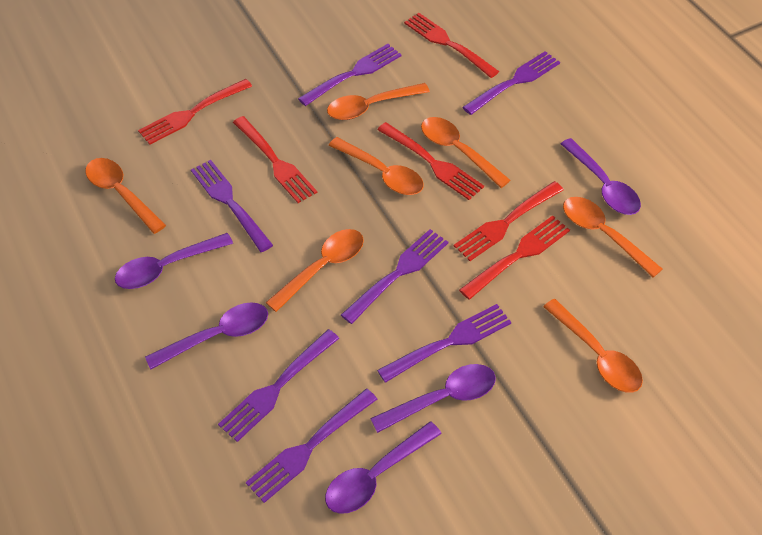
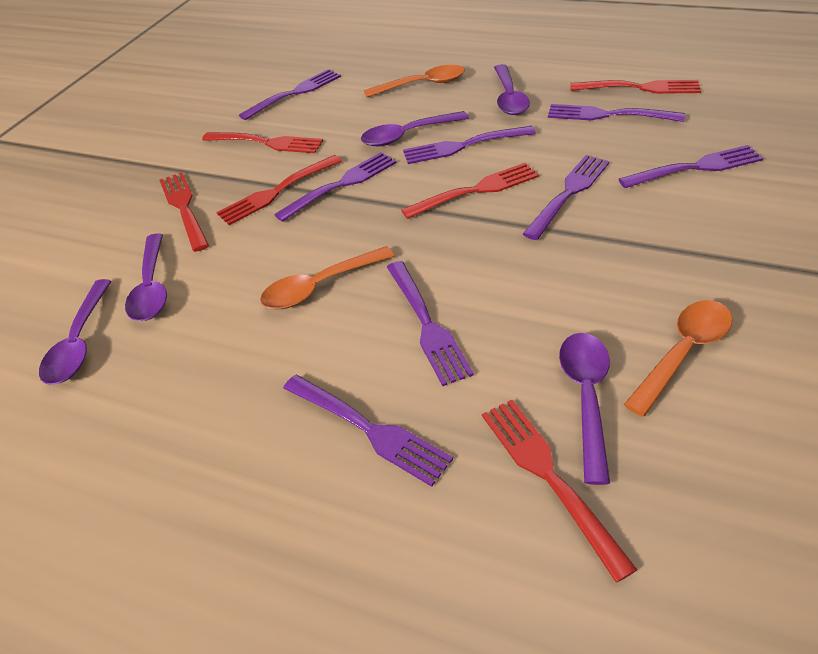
orange spoon: 7 -> 3
purple fork: 7 -> 8

